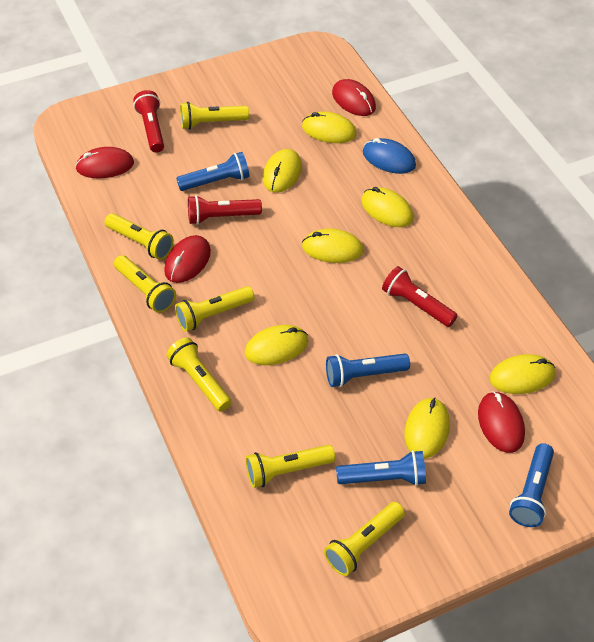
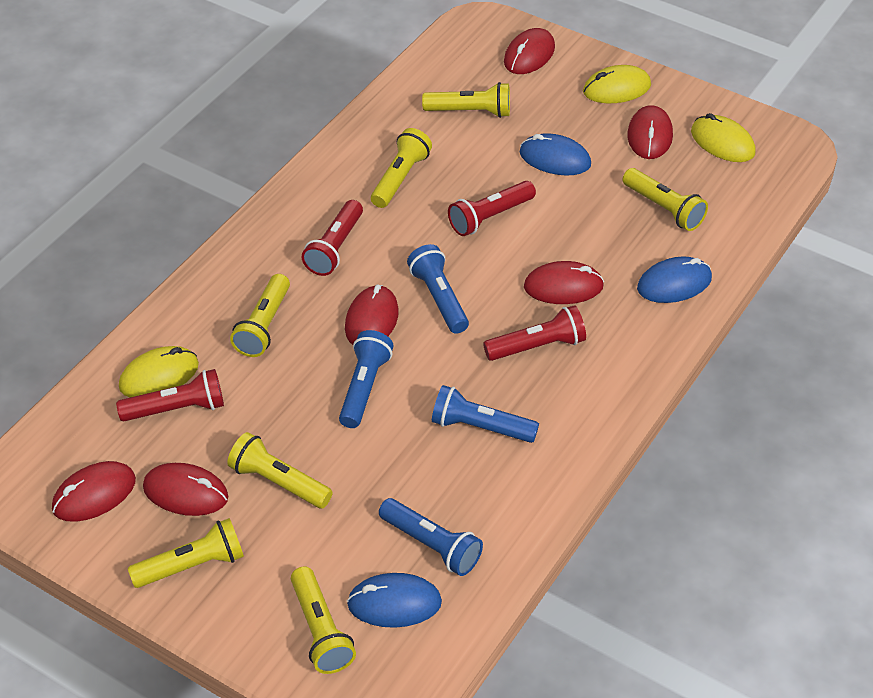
blue mouse: 1 -> 3
red flashlight: 3 -> 4
red mouse: 4 -> 6
yellow mouse: 7 -> 3

